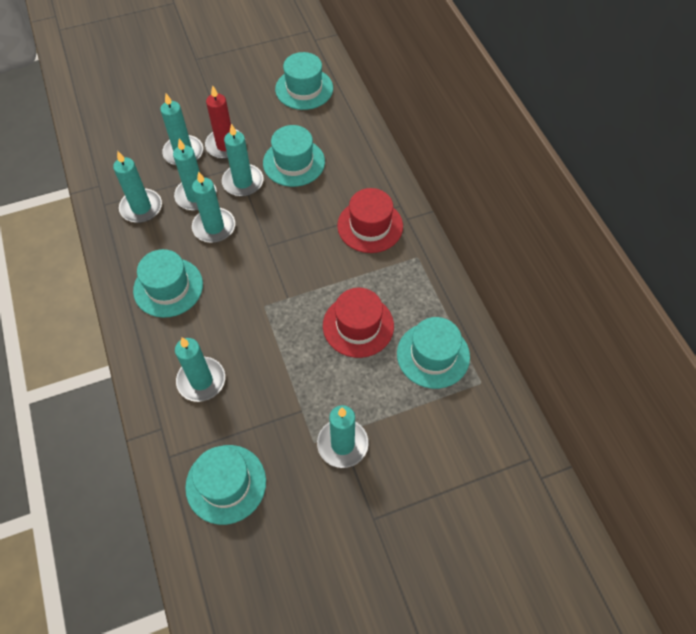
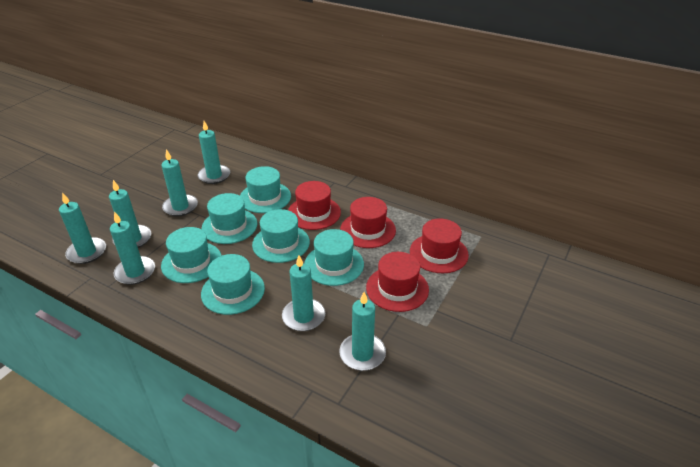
red candle: 1 -> 0
red hat: 2 -> 4
turquoise hat: 5 -> 6

